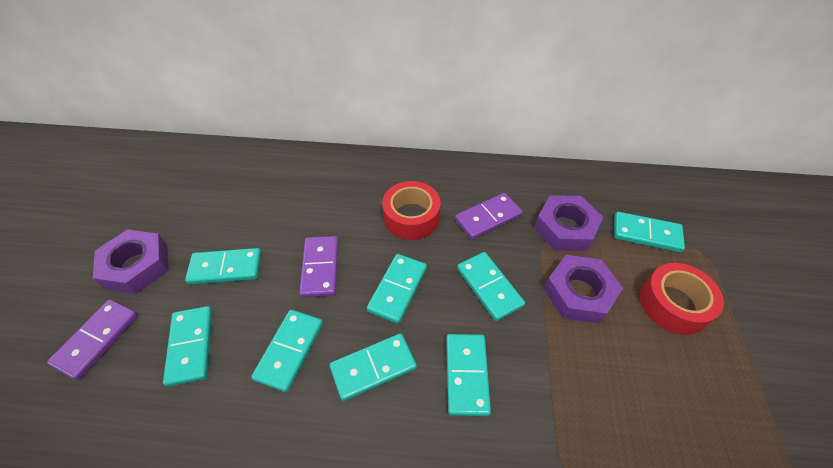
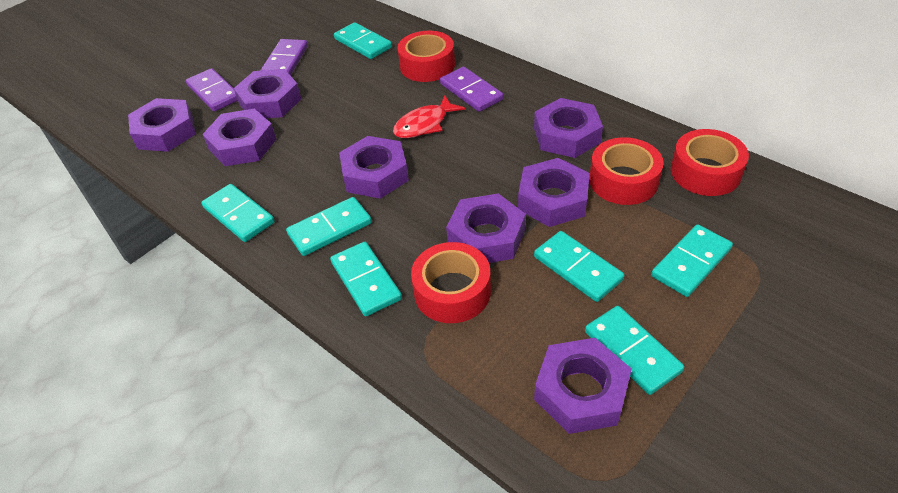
purple nut: 3 -> 8
red fish: 0 -> 1
red tape: 2 -> 4
turquoise domino: 8 -> 7

